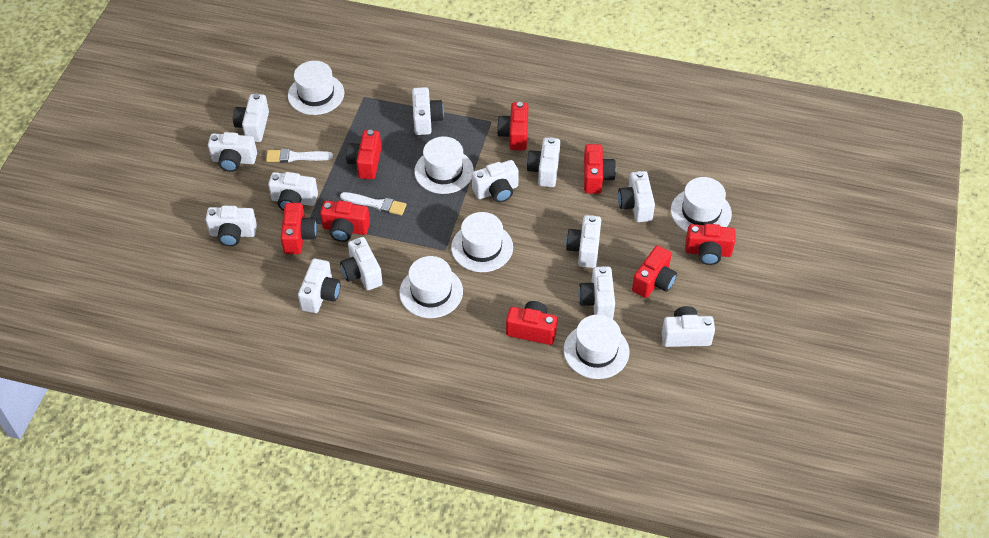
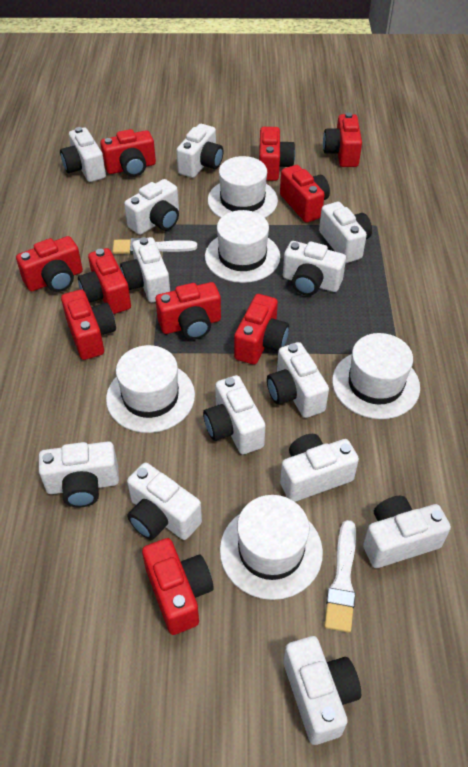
red camera: 8 -> 10
white hat: 6 -> 5

